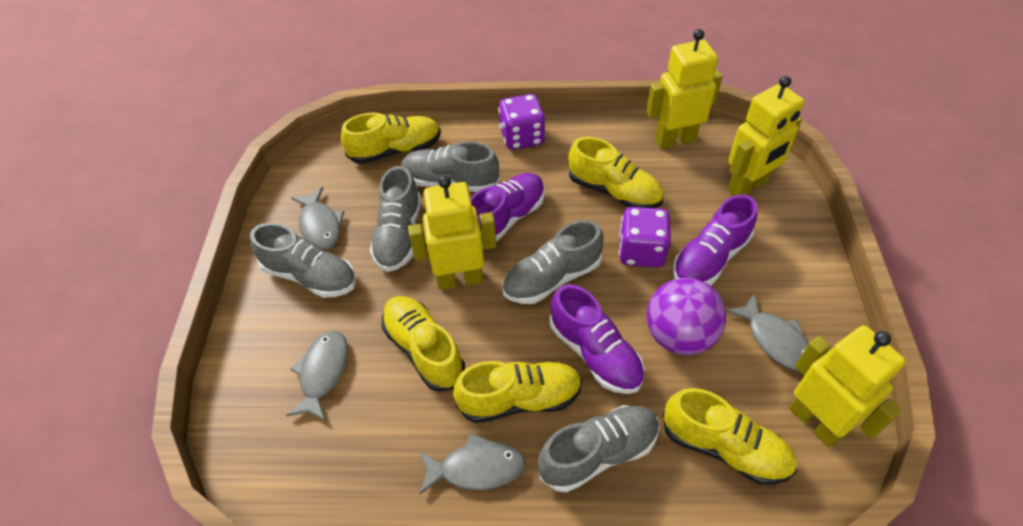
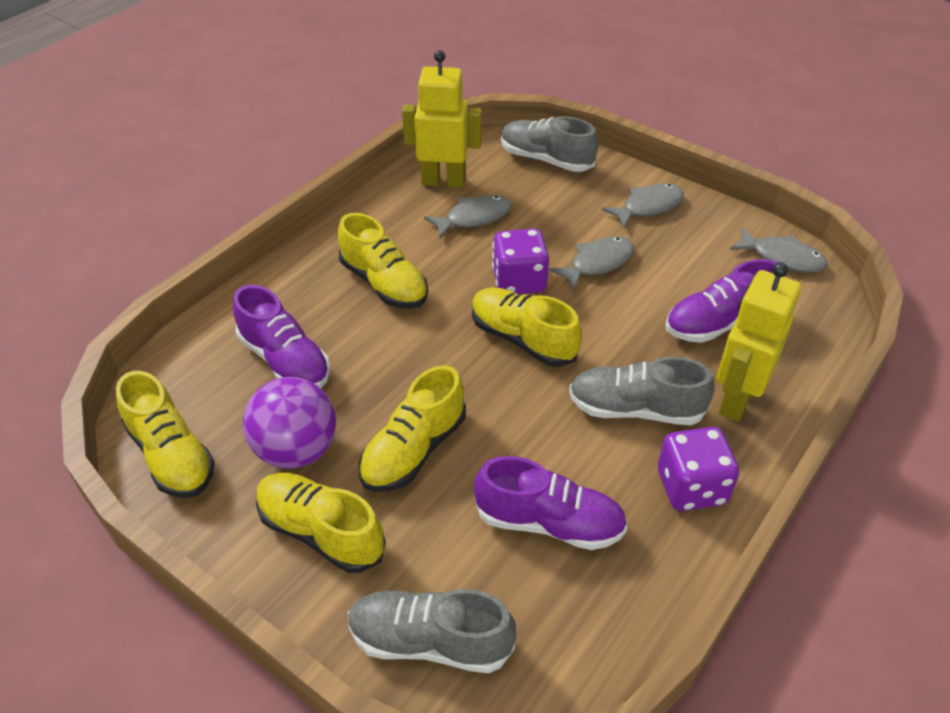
grey shoe: 5 -> 3
yellow robot: 4 -> 2

